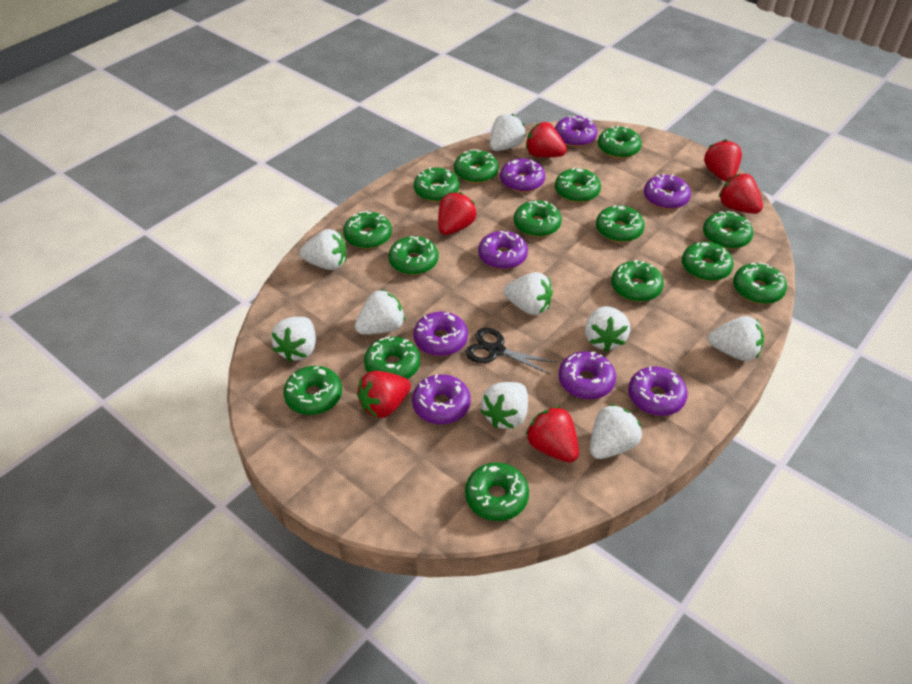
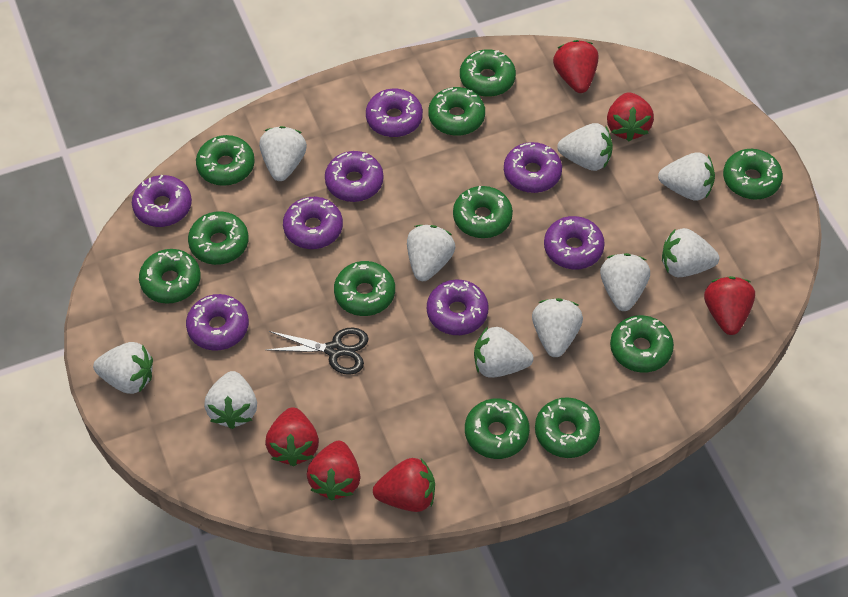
green donut: 15 -> 11
white strawberry: 9 -> 10

